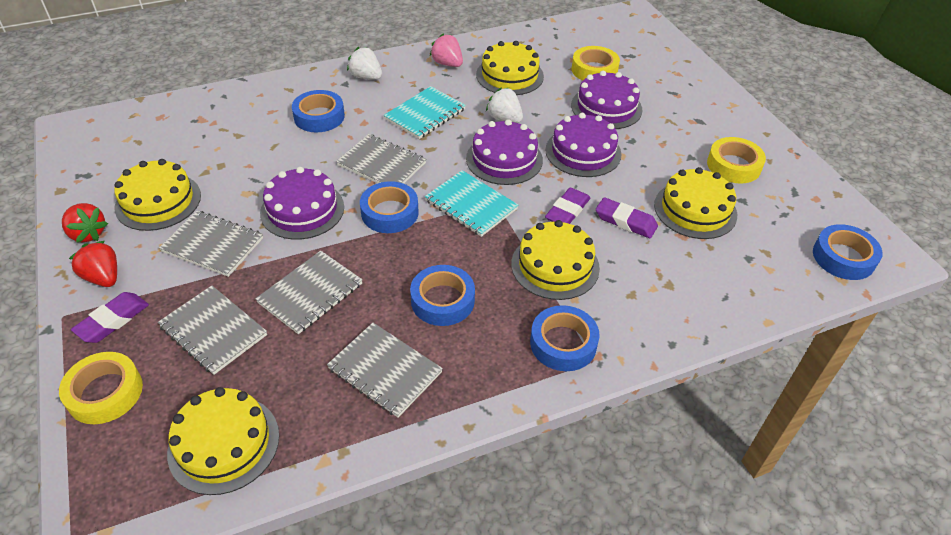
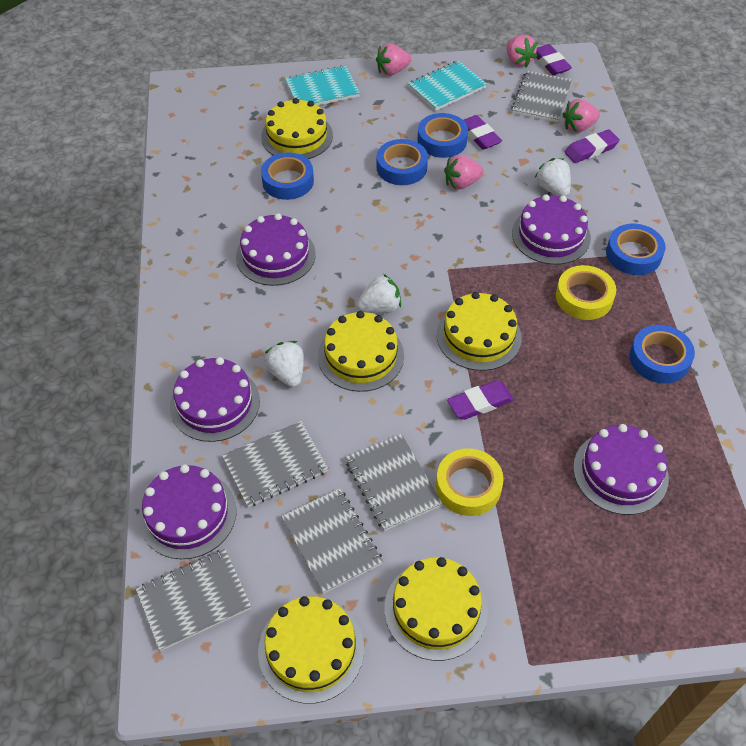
pink strawberry: 1 -> 4
purple cake: 4 -> 5
purple eraser: 3 -> 4
red strawberry: 2 -> 0
white strawberry: 2 -> 3
yellow tape: 3 -> 2

